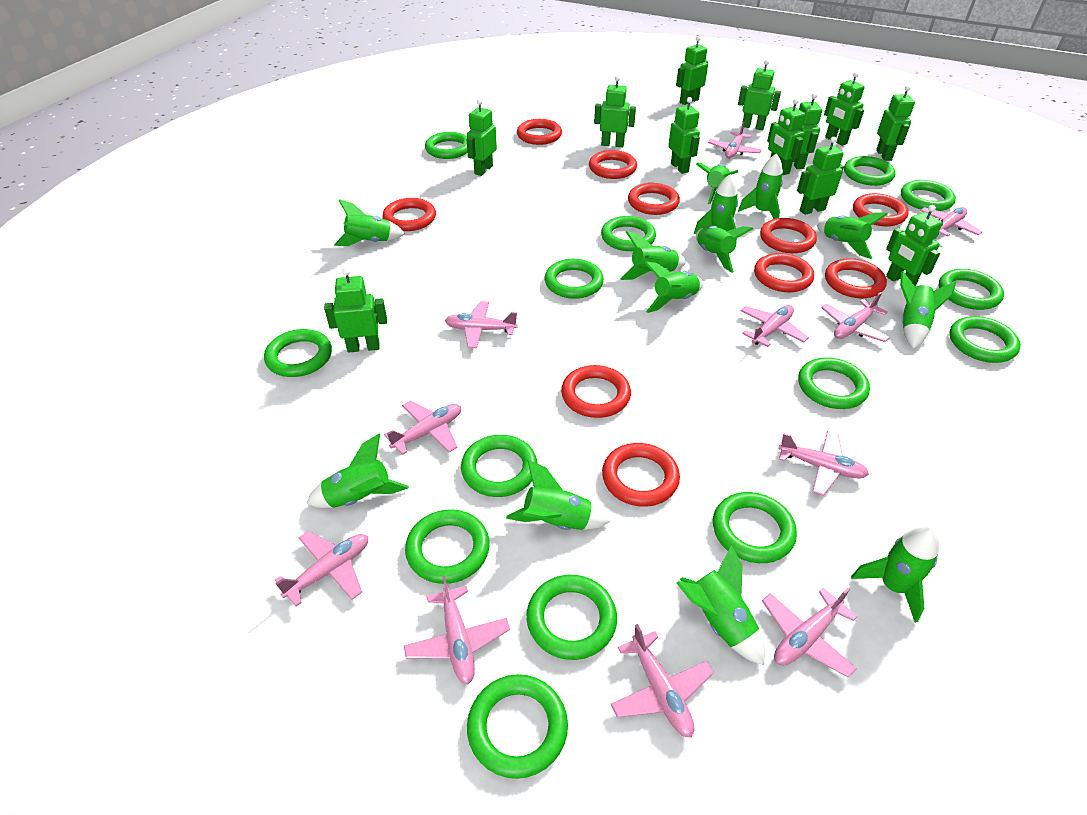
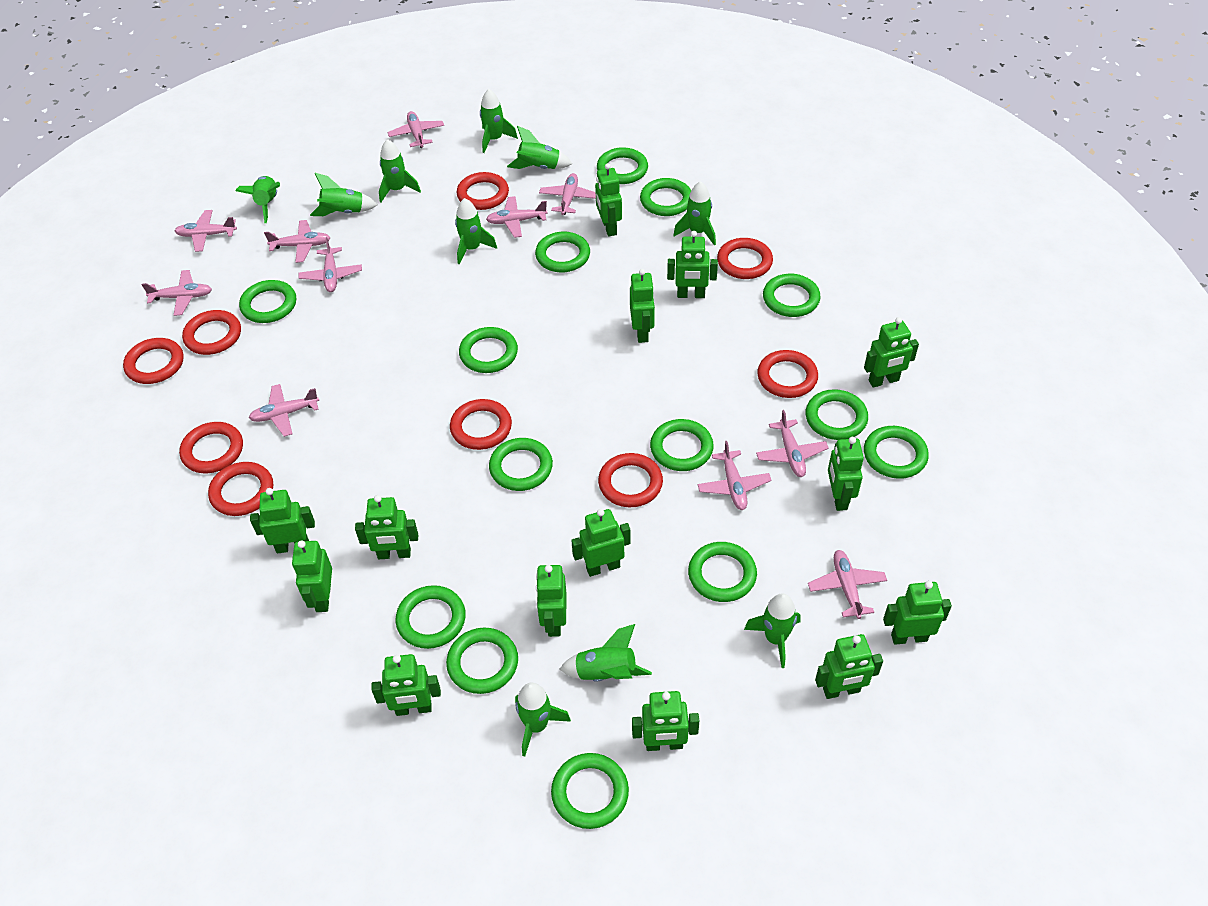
green robot: 12 -> 14
green rocket: 13 -> 10
red ring: 10 -> 9

